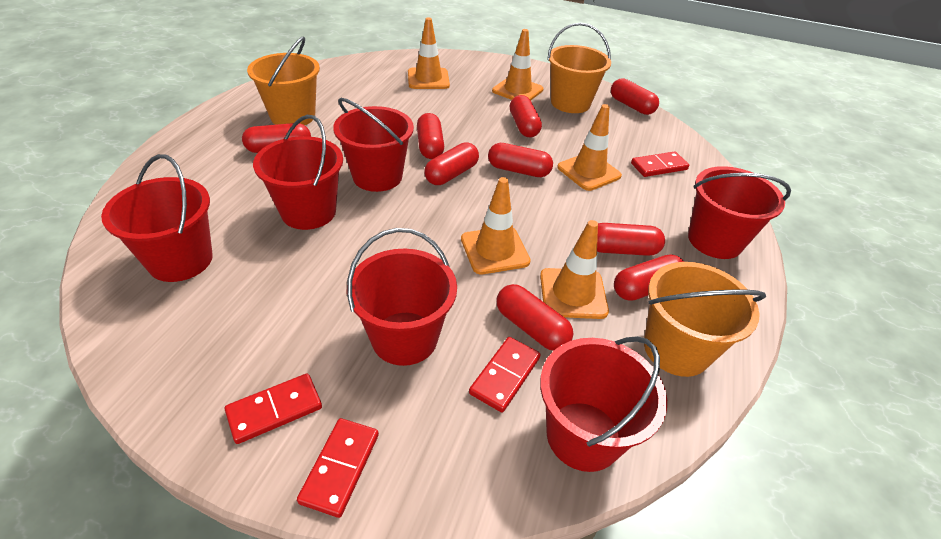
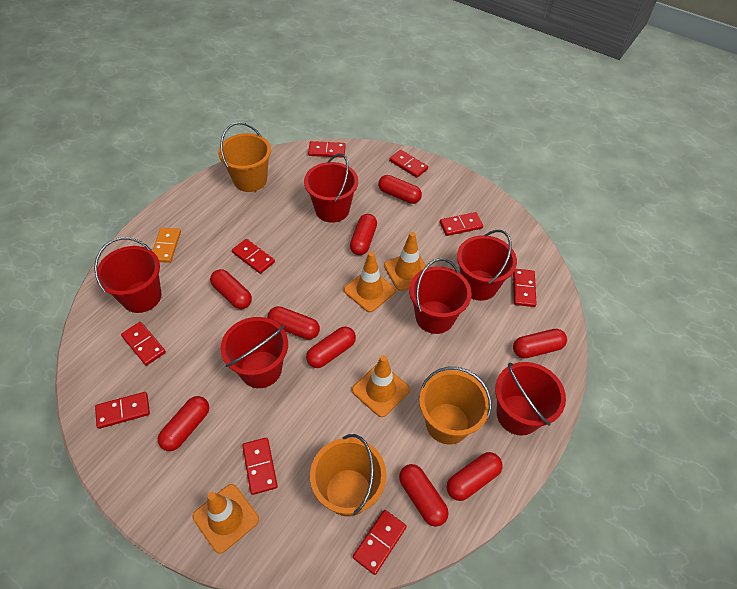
orange domino: 0 -> 1
orange traffic cone: 5 -> 4
red domino: 4 -> 9

